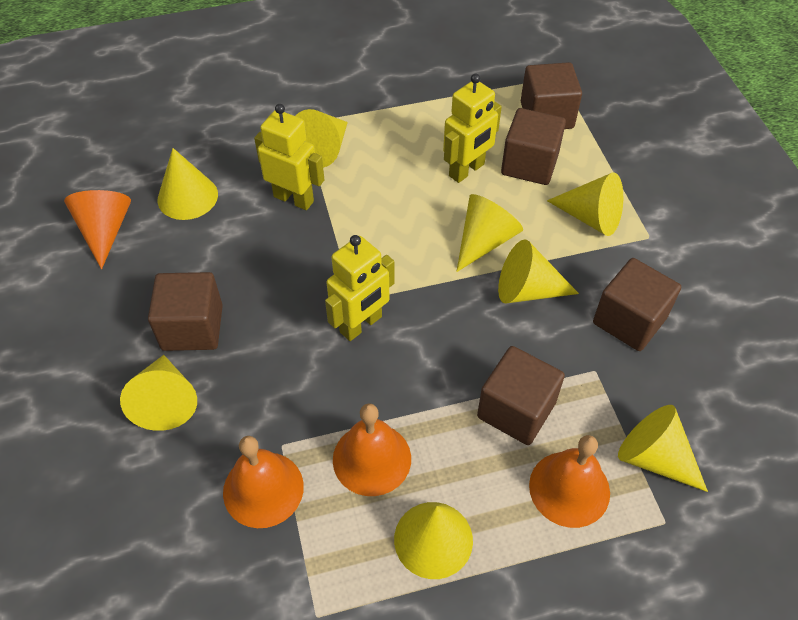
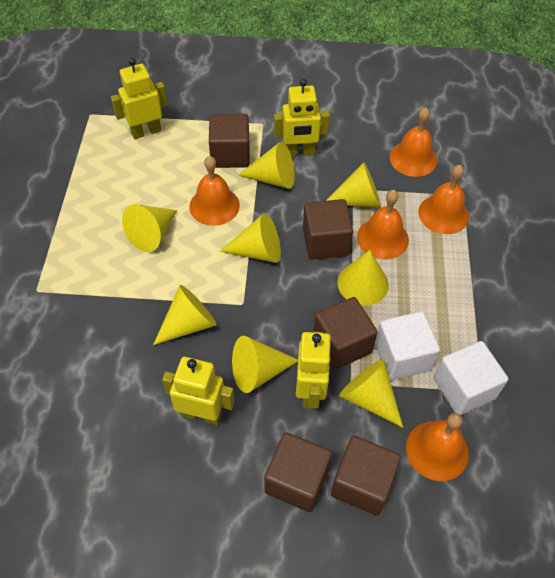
orange bell: 3 -> 5
orange cone: 1 -> 0
white cube: 0 -> 2
yellow robot: 3 -> 4

